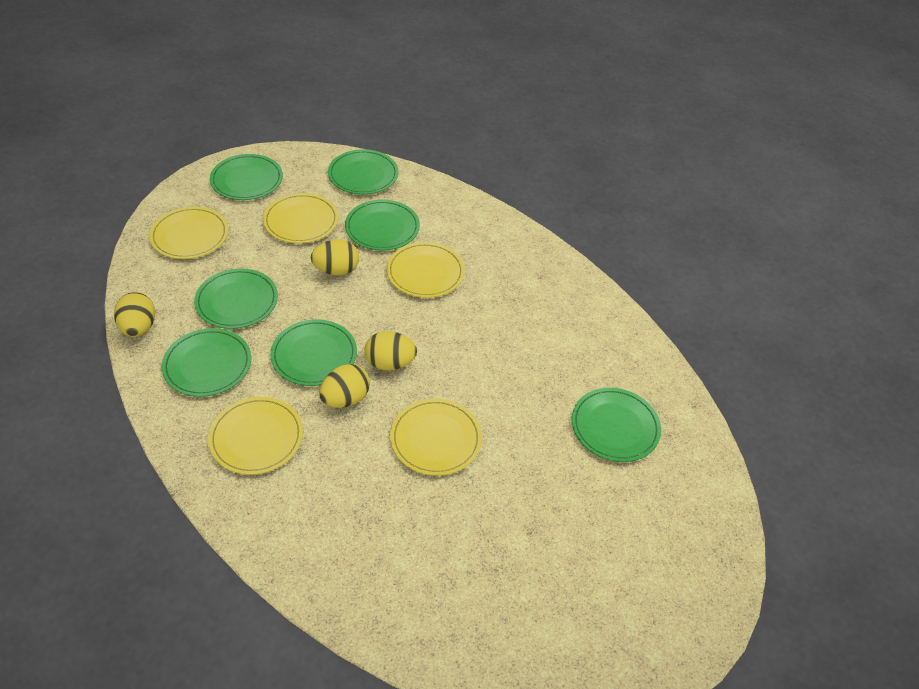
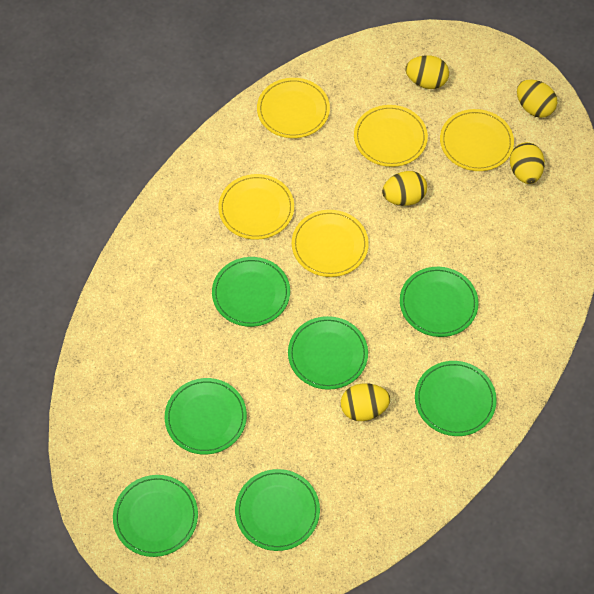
yellow egg: 4 -> 5

